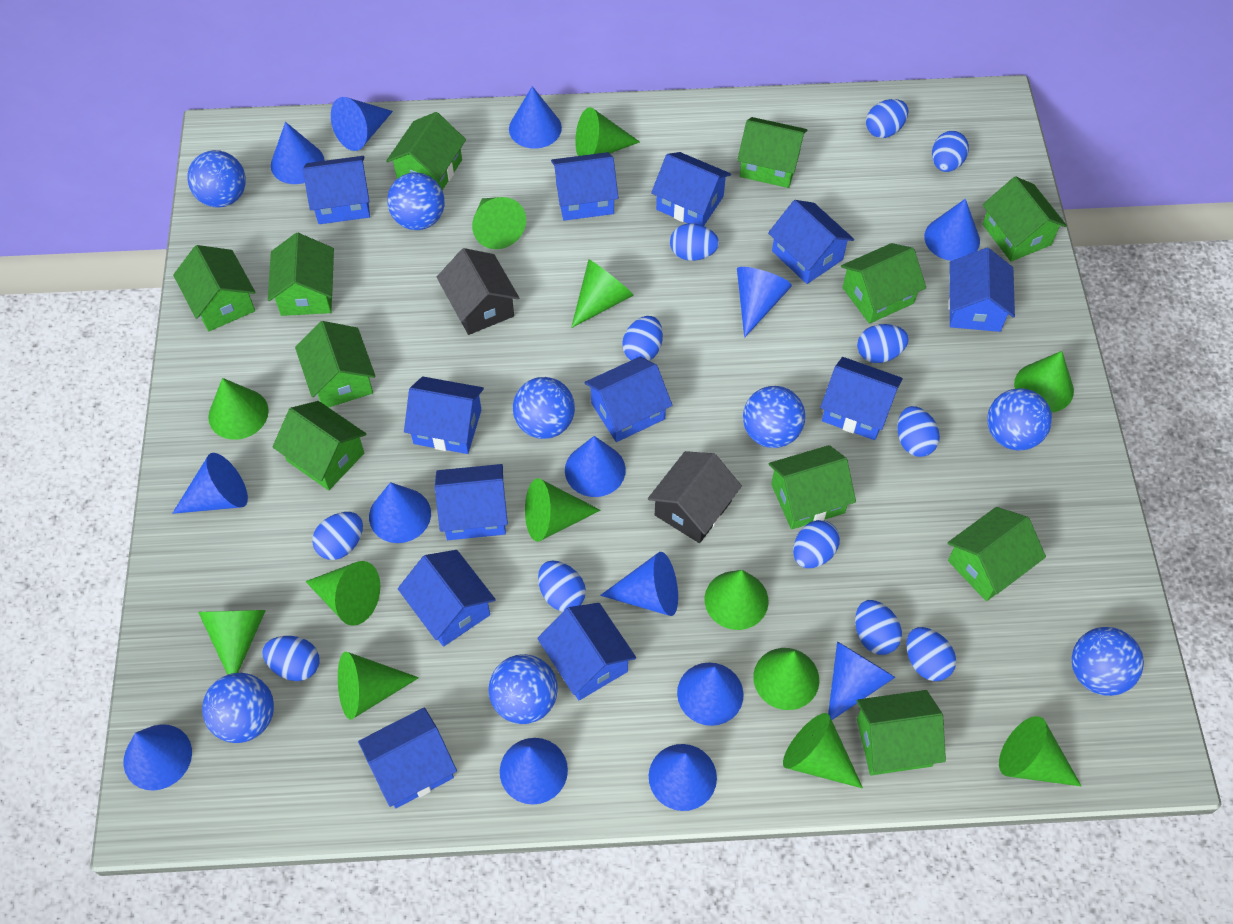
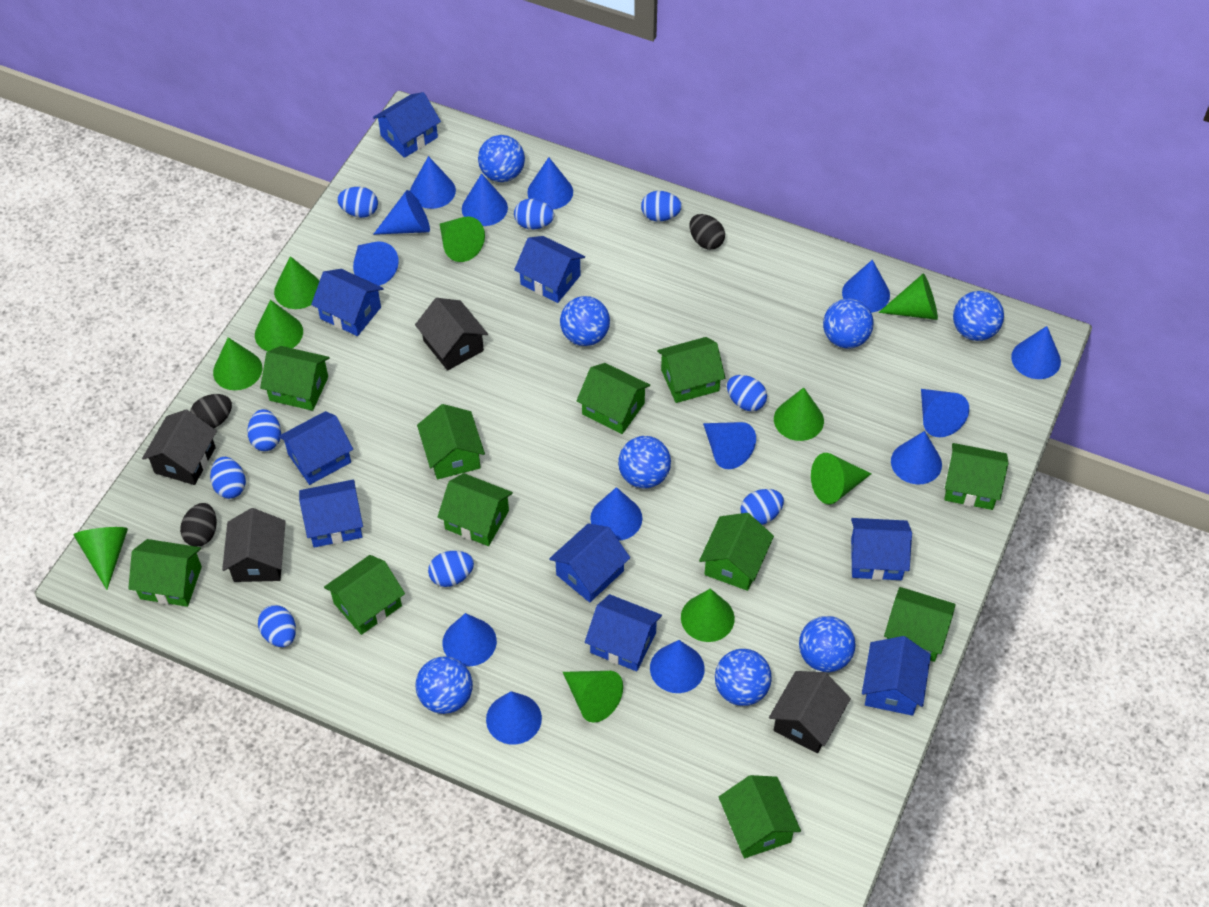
black egg: 0 -> 3
black house: 2 -> 4
blue egg: 12 -> 9
blue house: 12 -> 9
green cone: 13 -> 10

